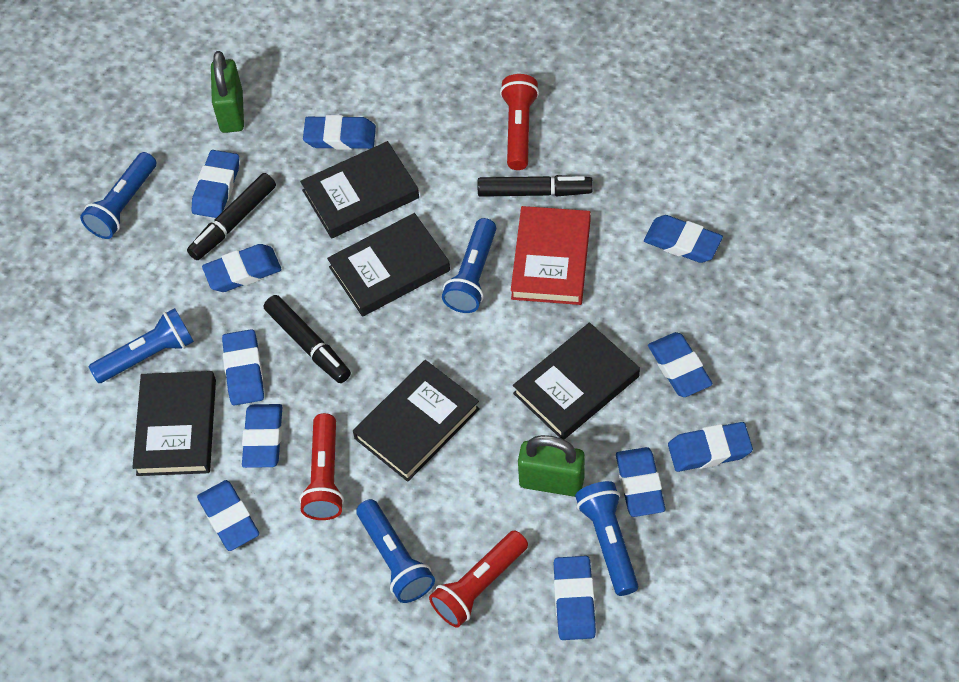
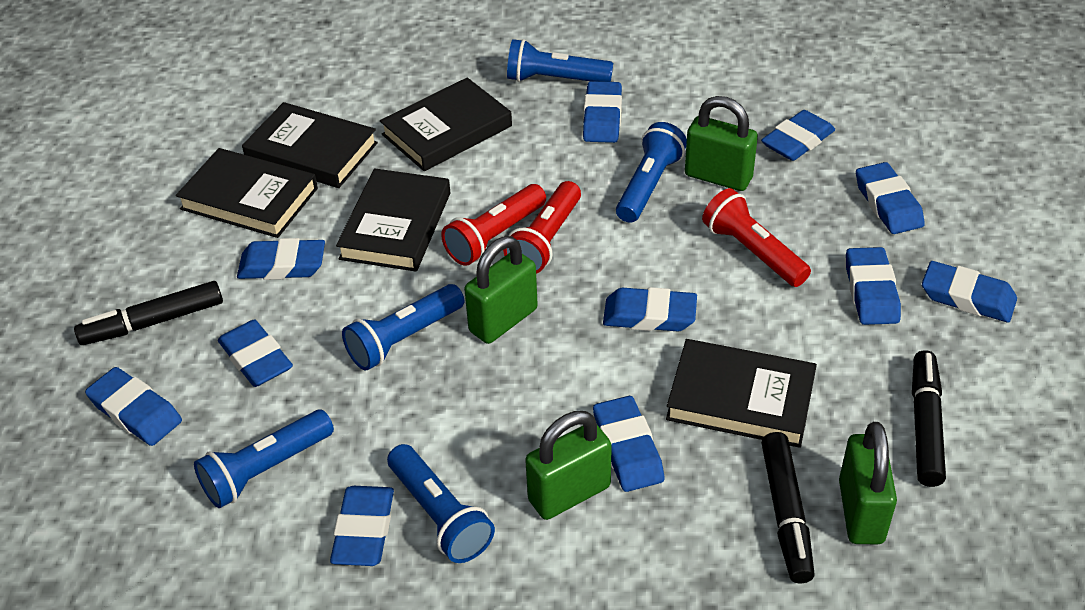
green padlock: 2 -> 4
red book: 1 -> 0

